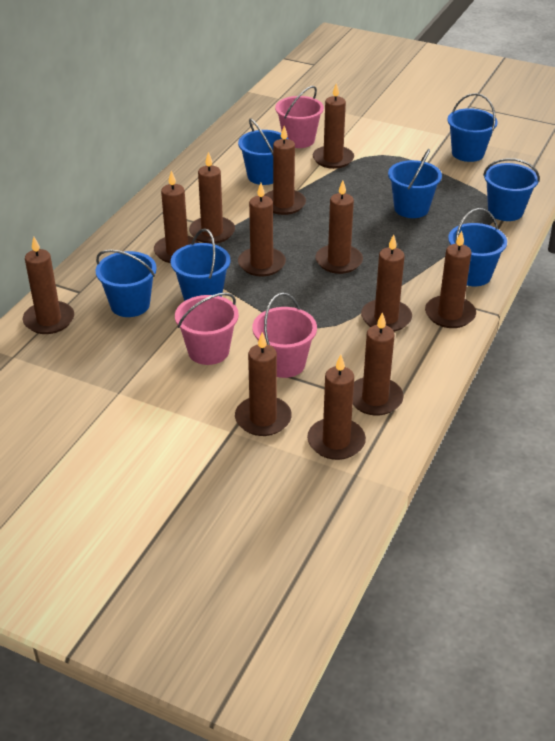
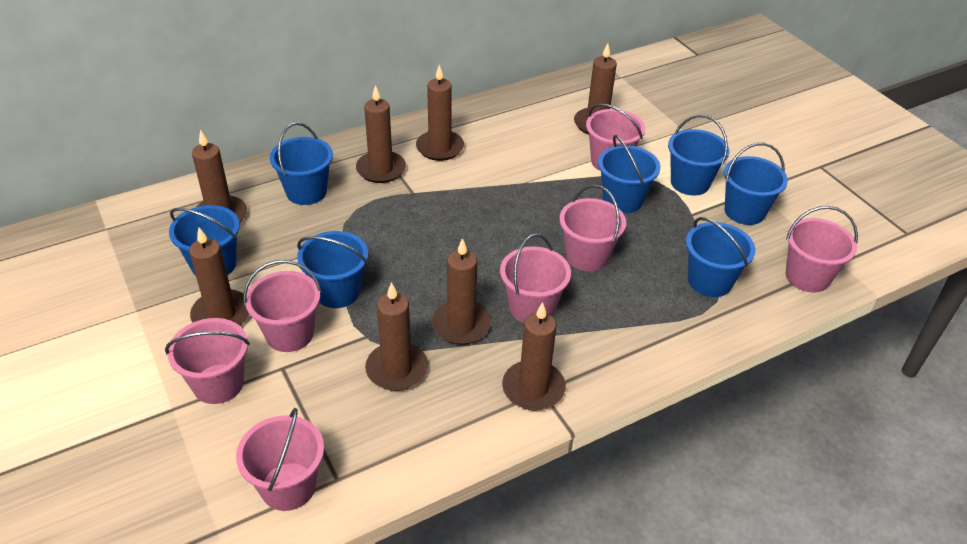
brown candle: 12 -> 8
pink bucket: 3 -> 7

